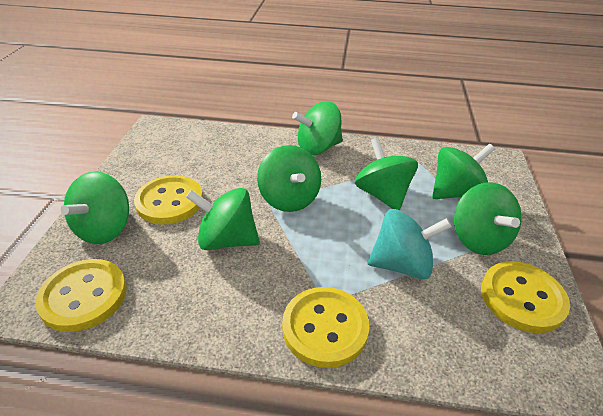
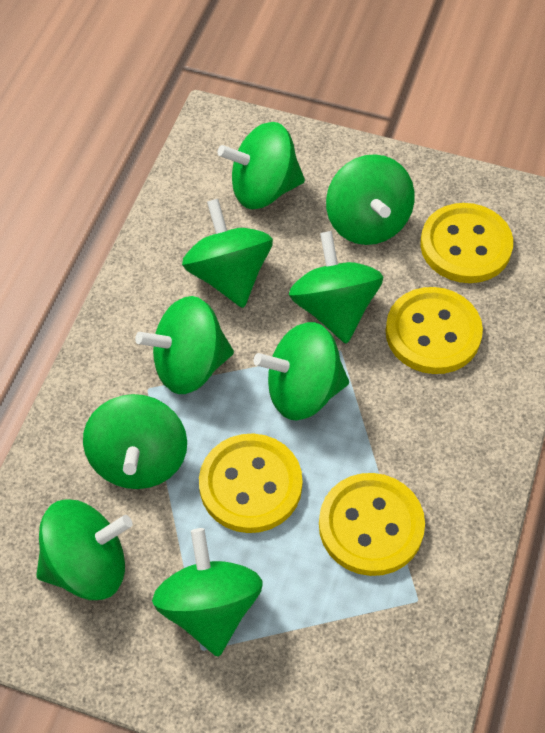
green spinning top: 7 -> 9
turquoise spinning top: 1 -> 0

